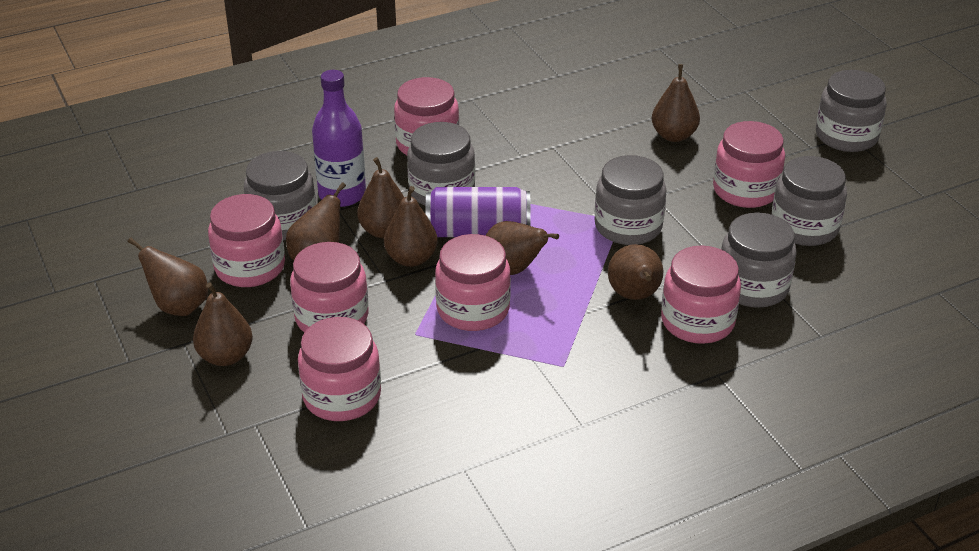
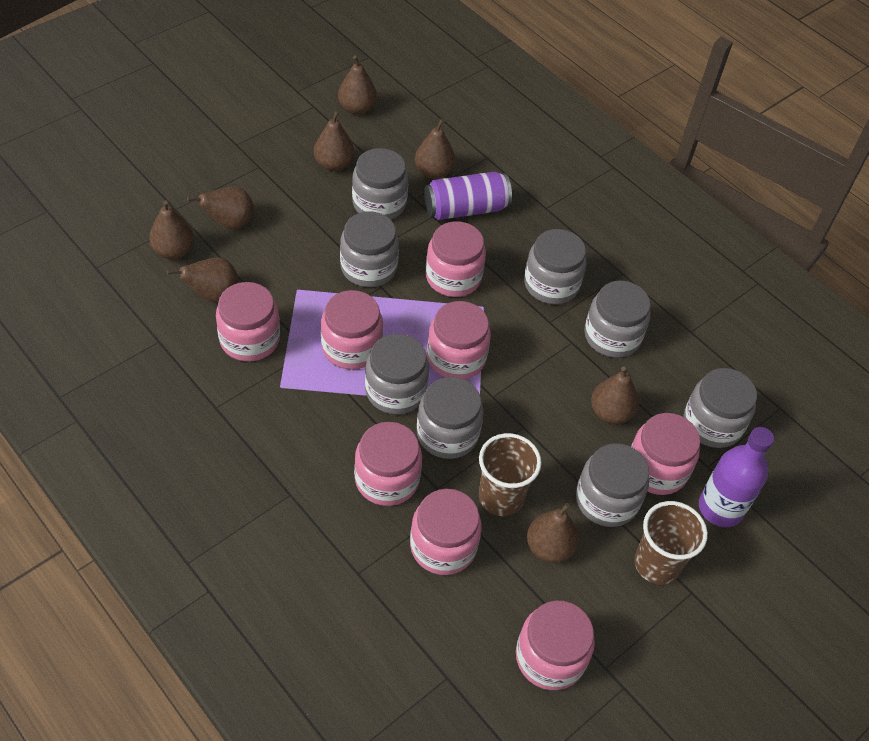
brown cup: 0 -> 2
grey jar: 6 -> 8
pink jar: 7 -> 8

